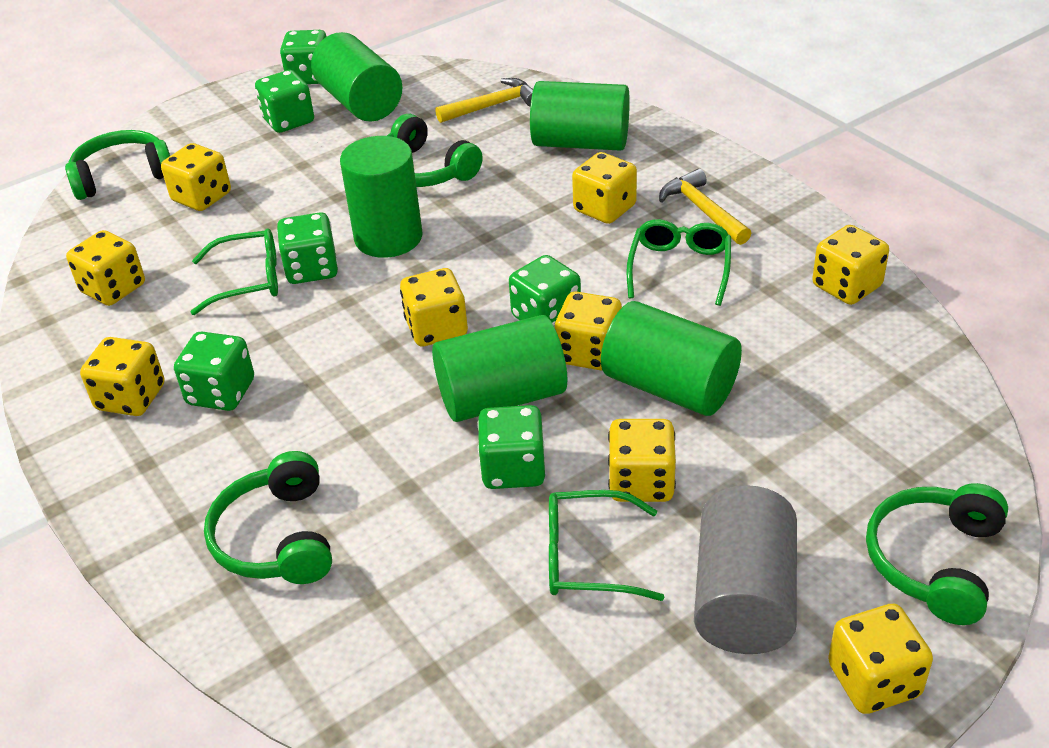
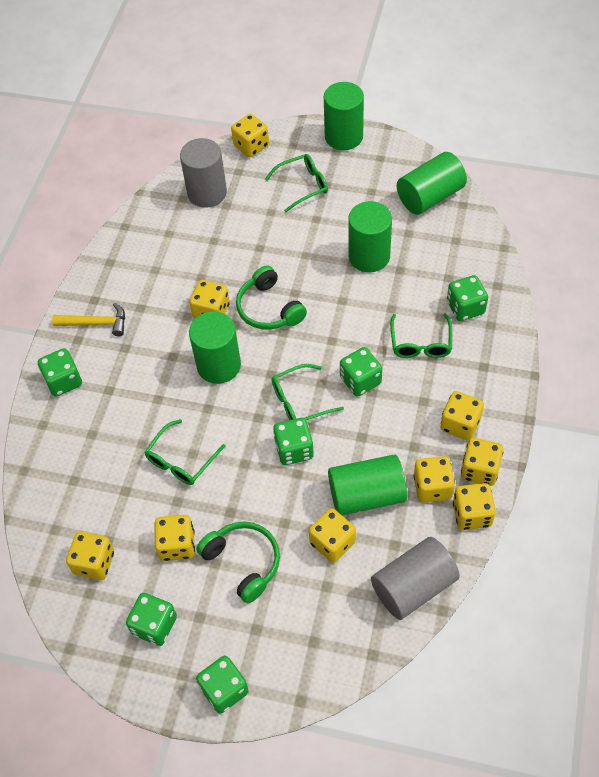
green glasses: 3 -> 4
green headphones: 4 -> 2
grey cylinder: 1 -> 2
yellow hammer: 2 -> 1

